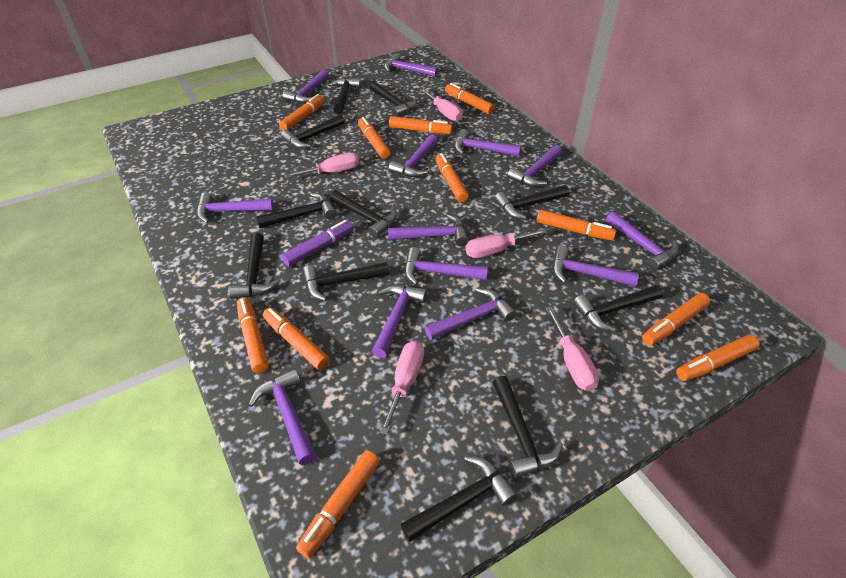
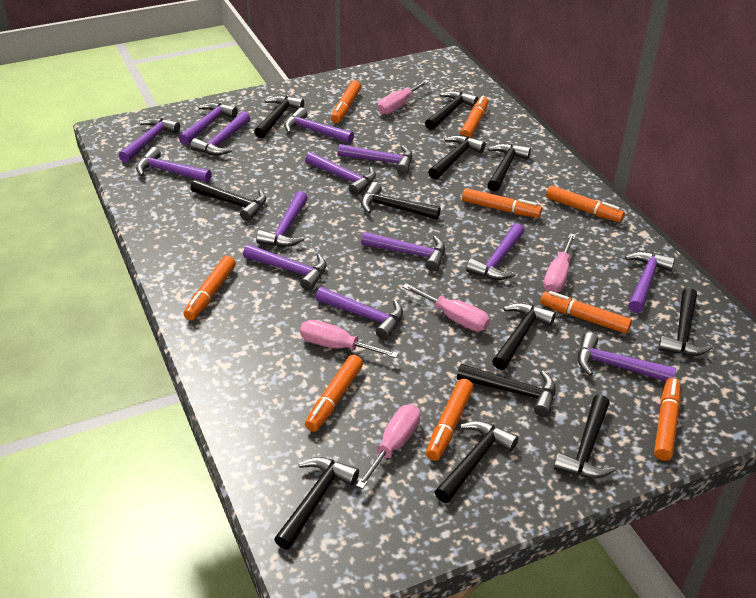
black hammer: 11 -> 12
orange marker: 11 -> 9
purple hammer: 13 -> 14
purple marker: 1 -> 0

